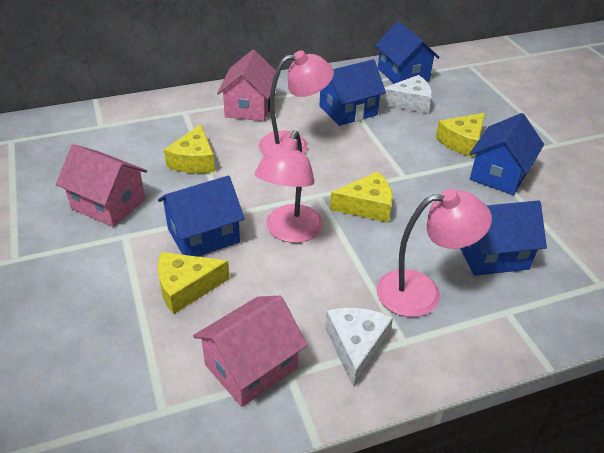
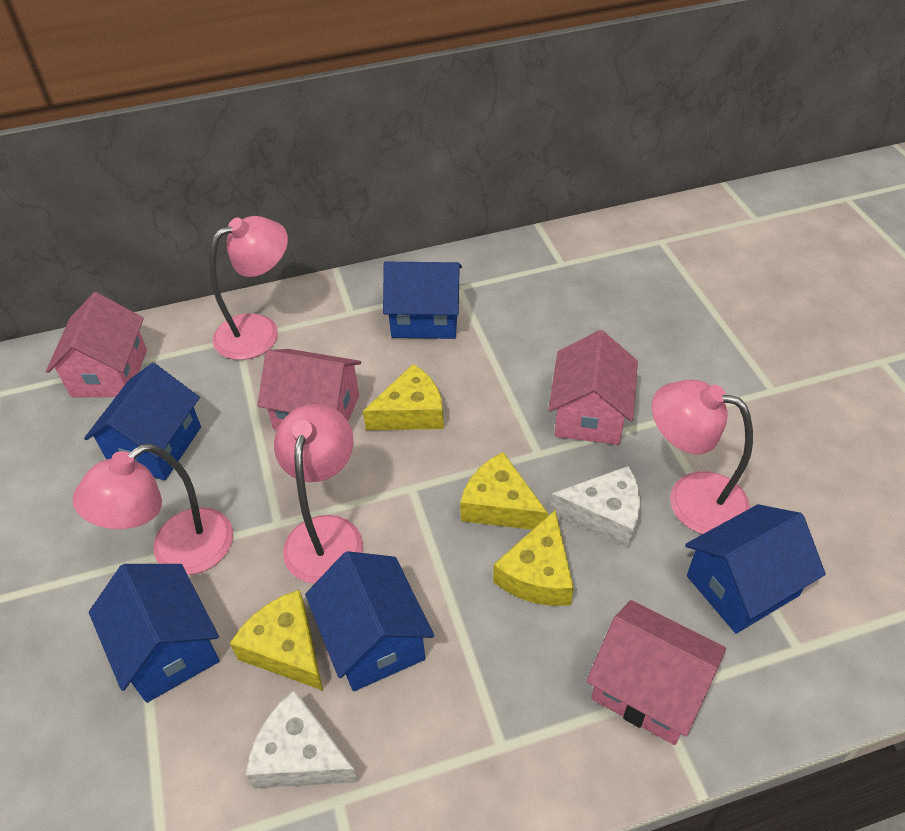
pink house: 3 -> 4
pink lamp: 3 -> 4

